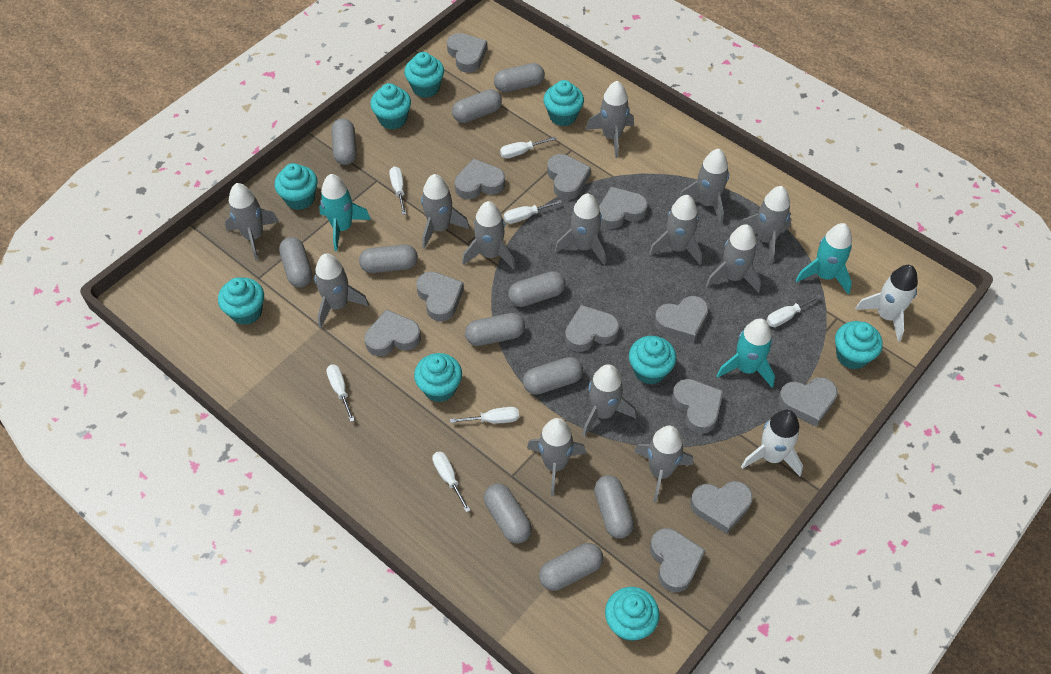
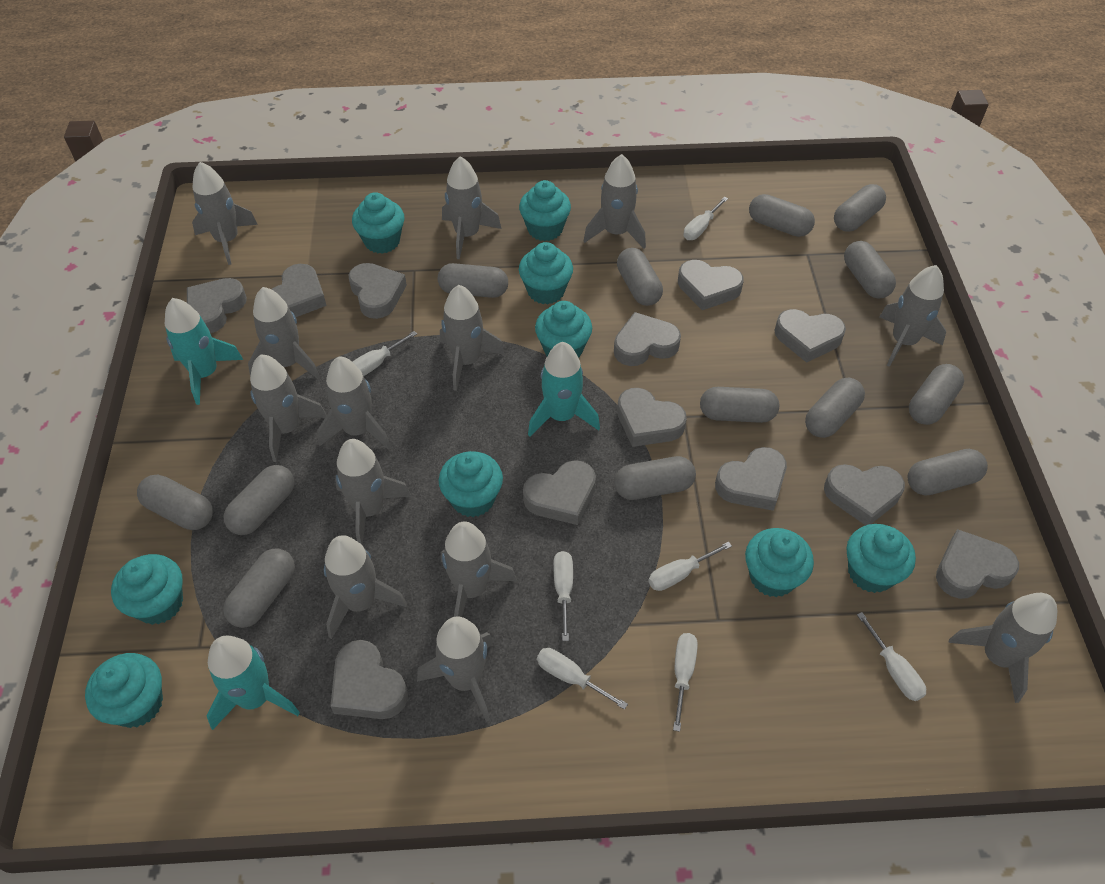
grey capsule: 11 -> 13
white rocket: 2 -> 0

